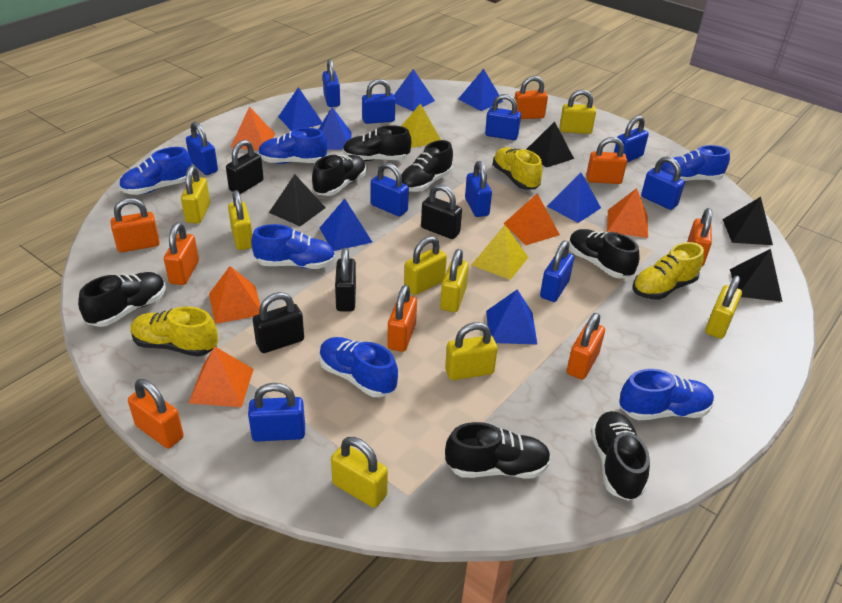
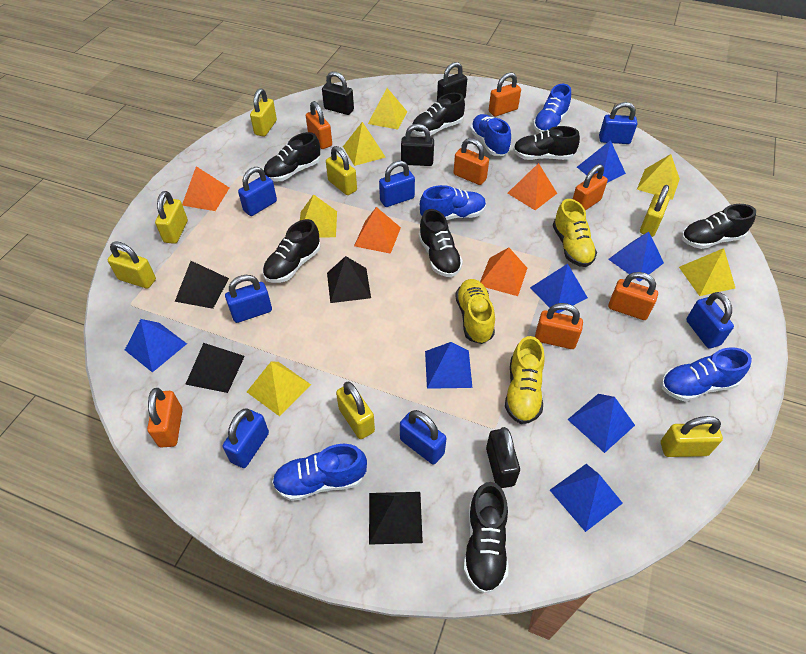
blue padlock: 10 -> 7
blue shoe: 6 -> 5
orange padlock: 8 -> 7
orange pyramid: 5 -> 4
yellow padlock: 8 -> 7
yellow pyramid: 2 -> 6

